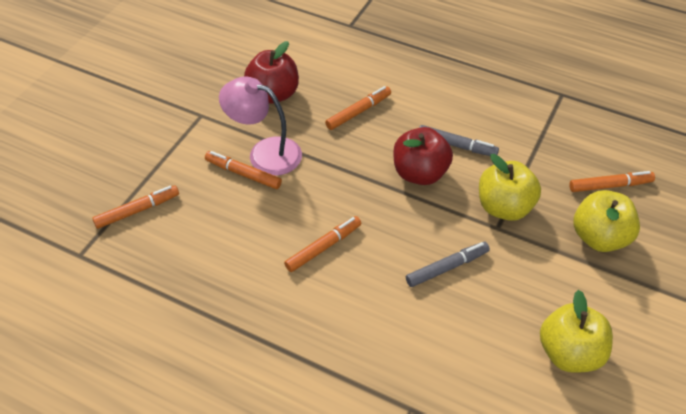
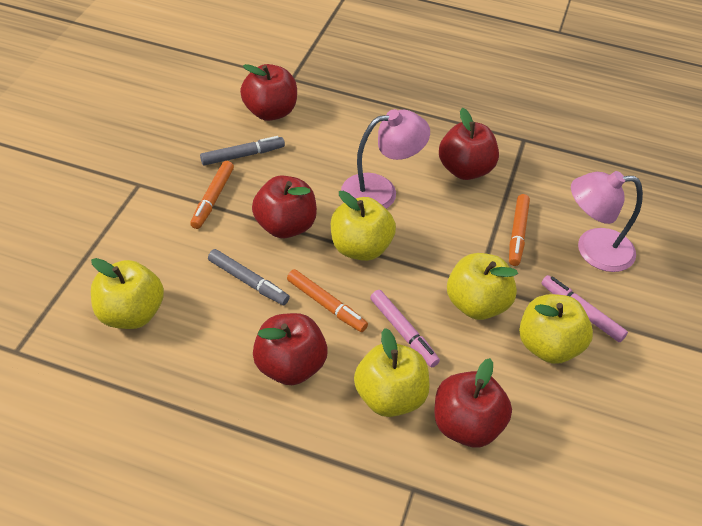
orange marker: 5 -> 3
pink lamp: 1 -> 2
pink marker: 0 -> 2
red apple: 2 -> 5
yellow apple: 3 -> 5

